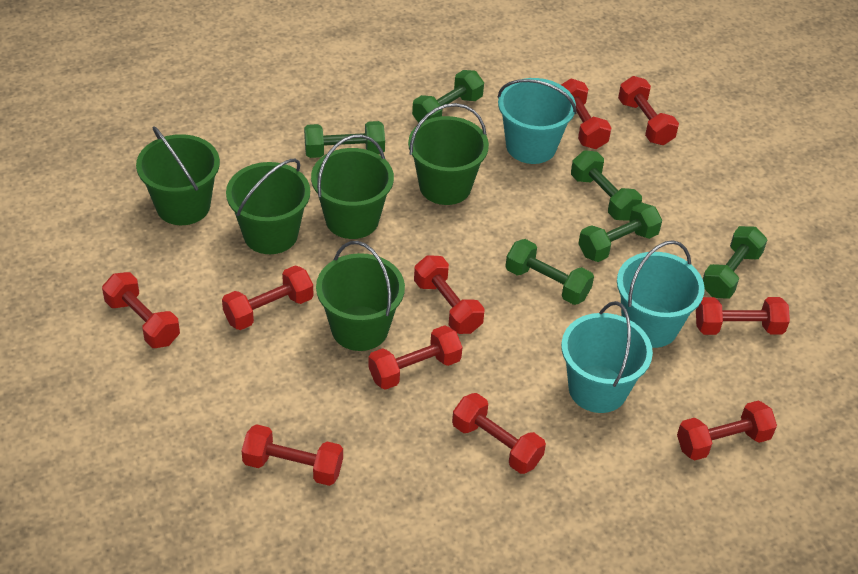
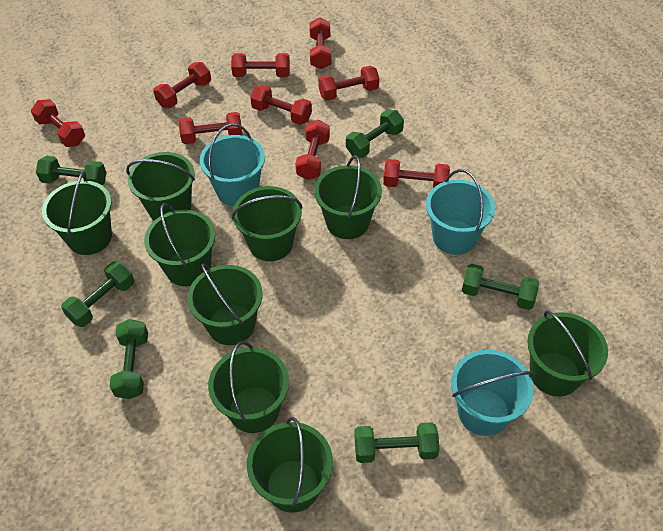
green bucket: 5 -> 9
red dumbbell: 10 -> 9

